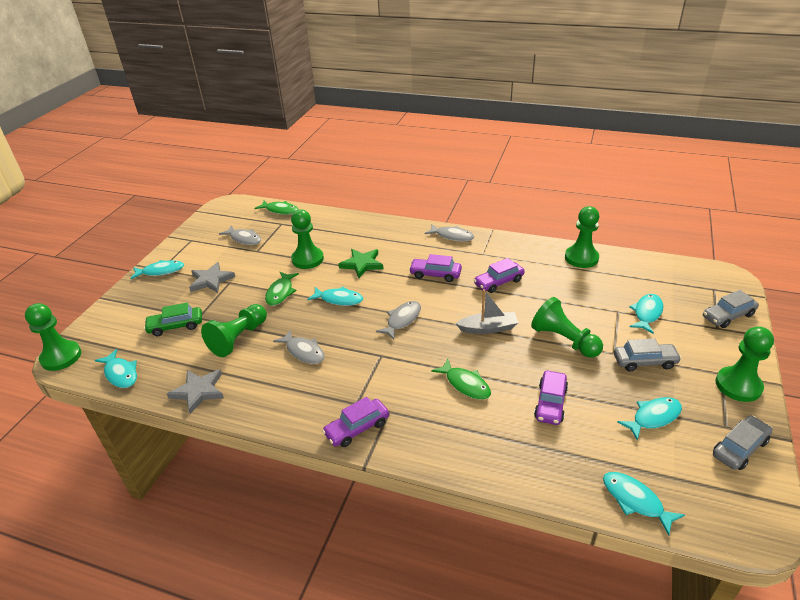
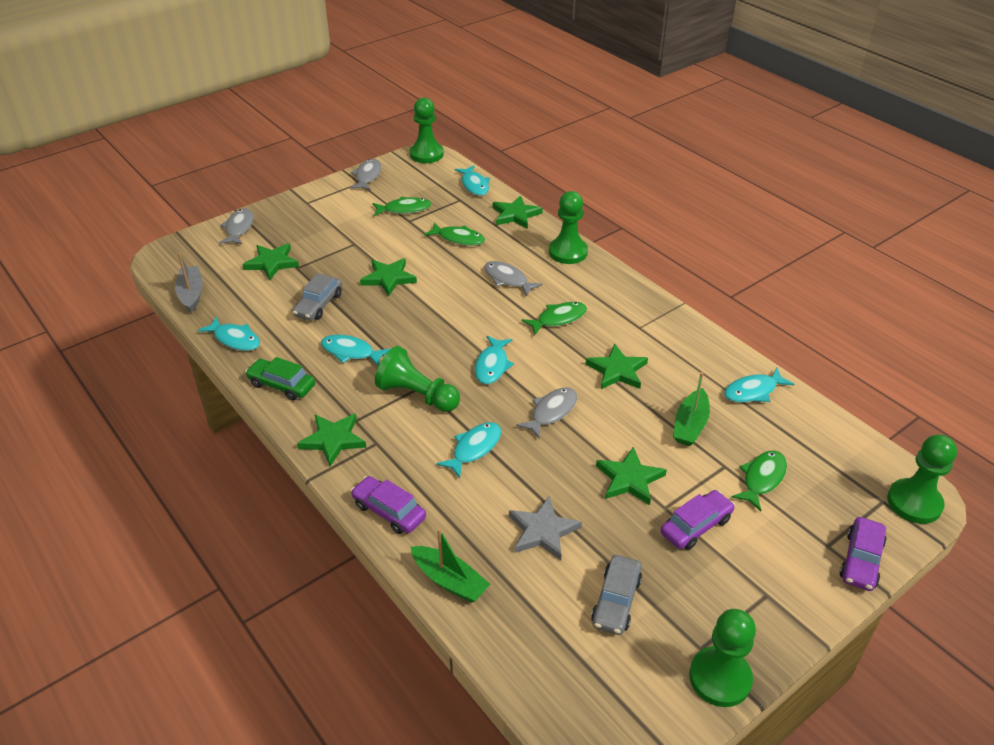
green boat: 0 -> 2
green fish: 3 -> 4
green pawn: 6 -> 5
green star: 1 -> 6
grey car: 3 -> 2
grey star: 2 -> 1
purple car: 4 -> 3

